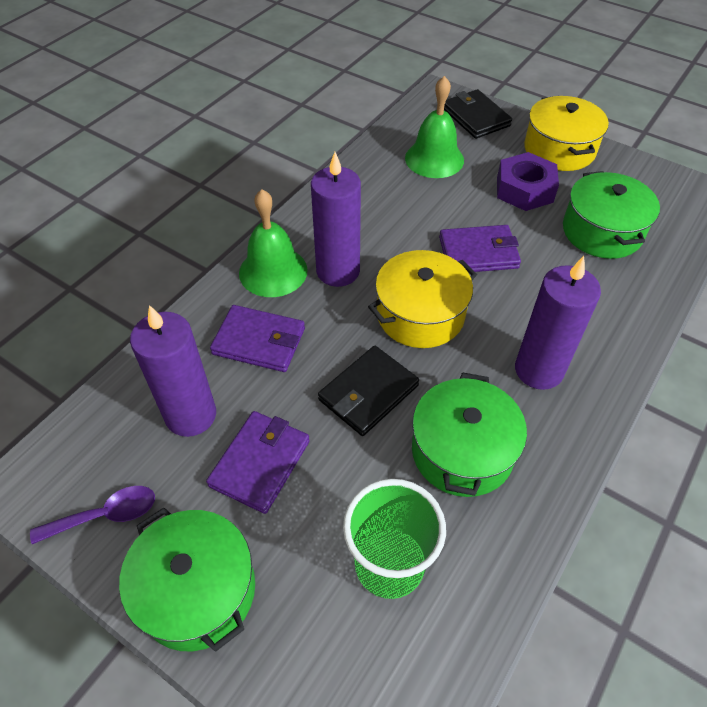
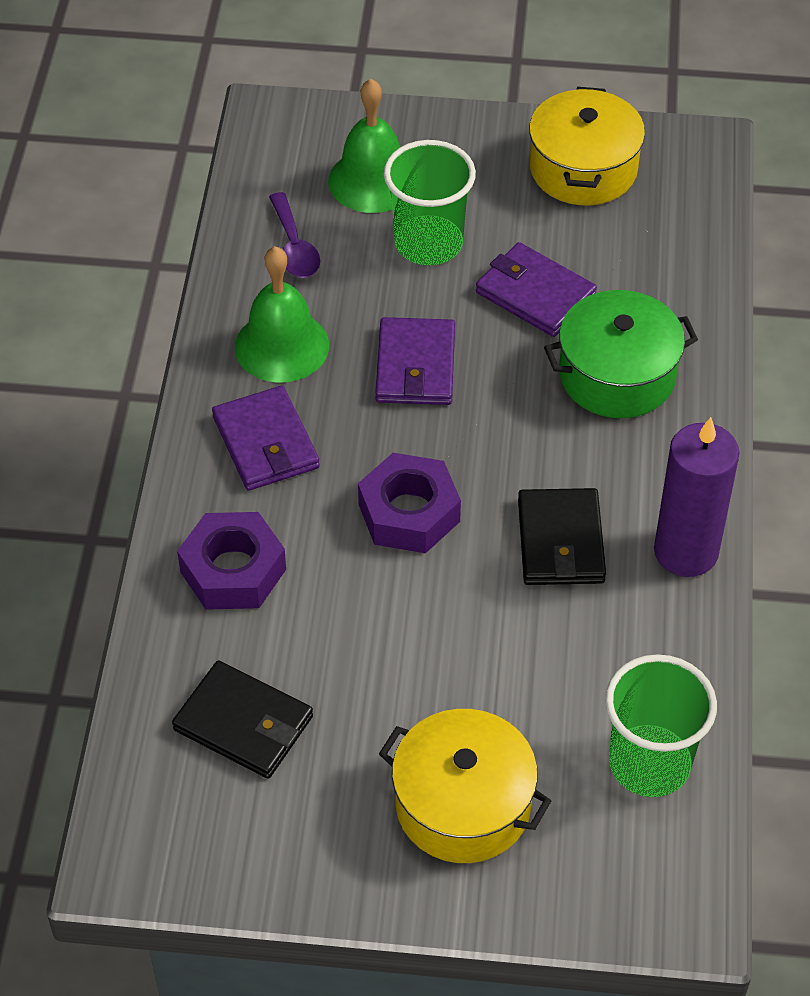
green cup: 1 -> 2
green pot: 3 -> 1
purple candle: 3 -> 1
purple nut: 1 -> 2

